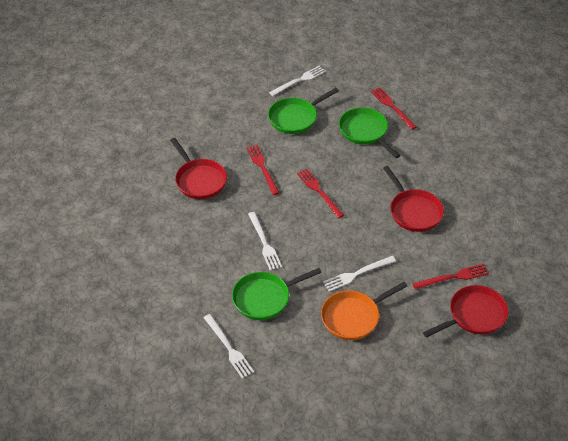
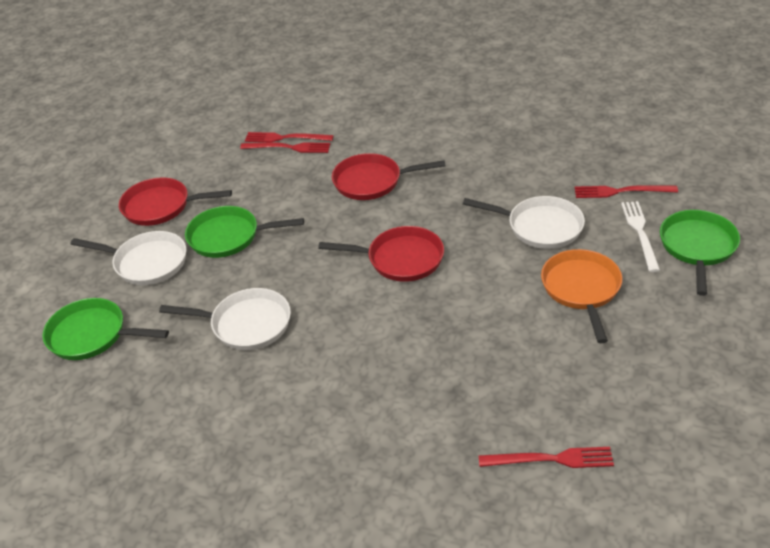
white fork: 4 -> 1
white pan: 0 -> 3

